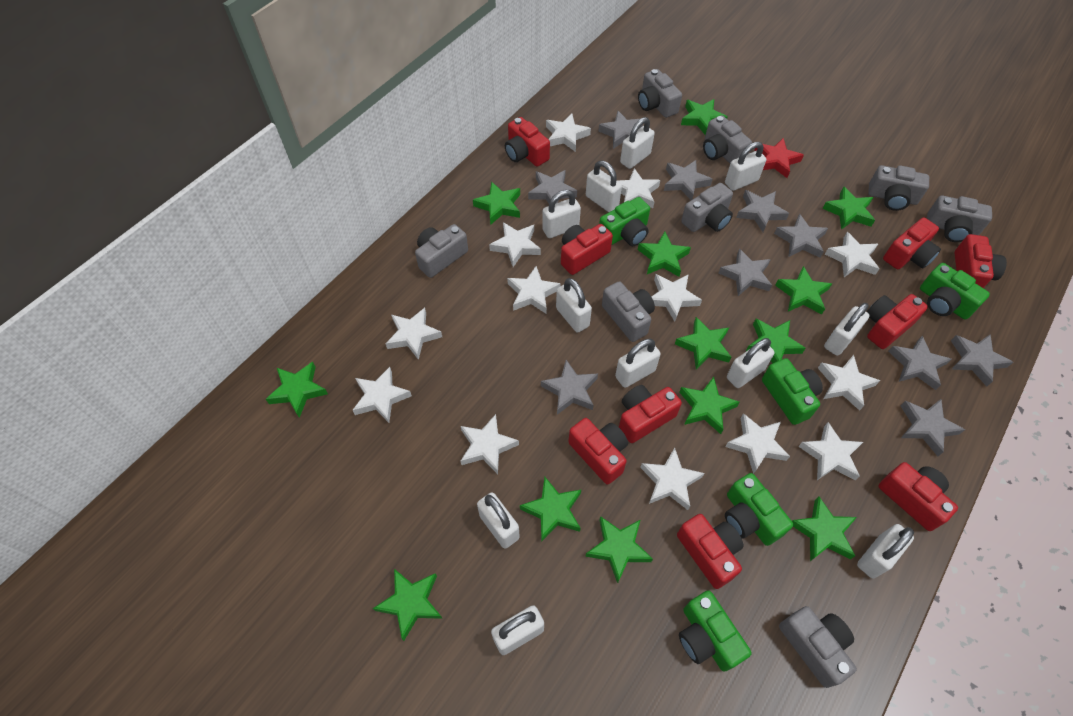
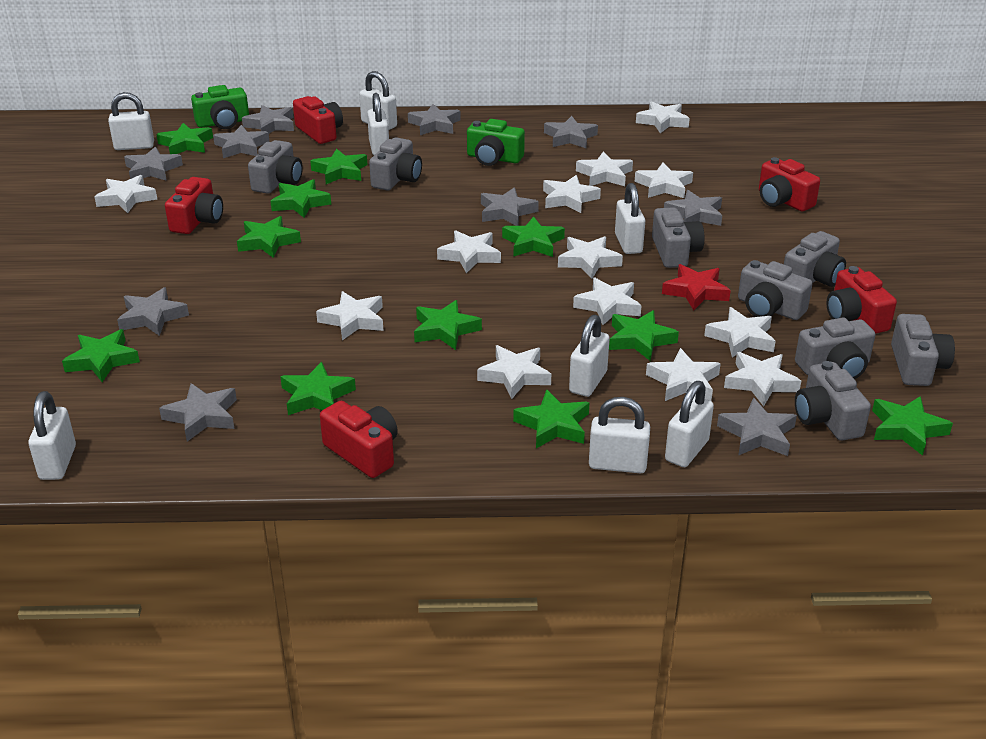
green camera: 5 -> 2
green star: 13 -> 11
red camera: 9 -> 5
white padlock: 11 -> 8

